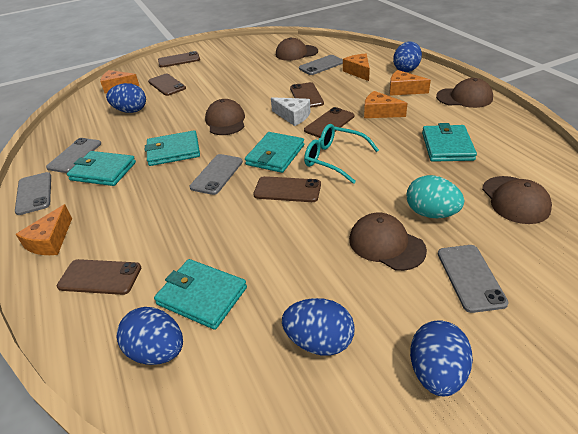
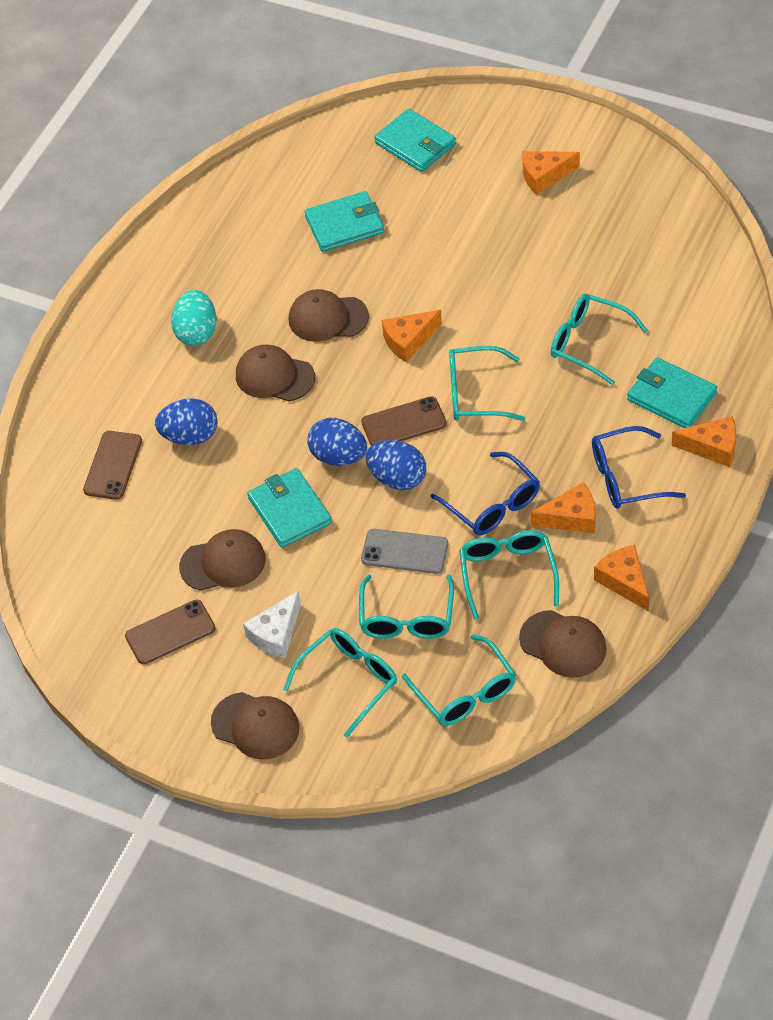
blue egg: 5 -> 3
blue glasses: 0 -> 2
brown phone: 6 -> 3
grey phone: 5 -> 1
turquoise glasses: 1 -> 6
turquoise wallet: 5 -> 4

